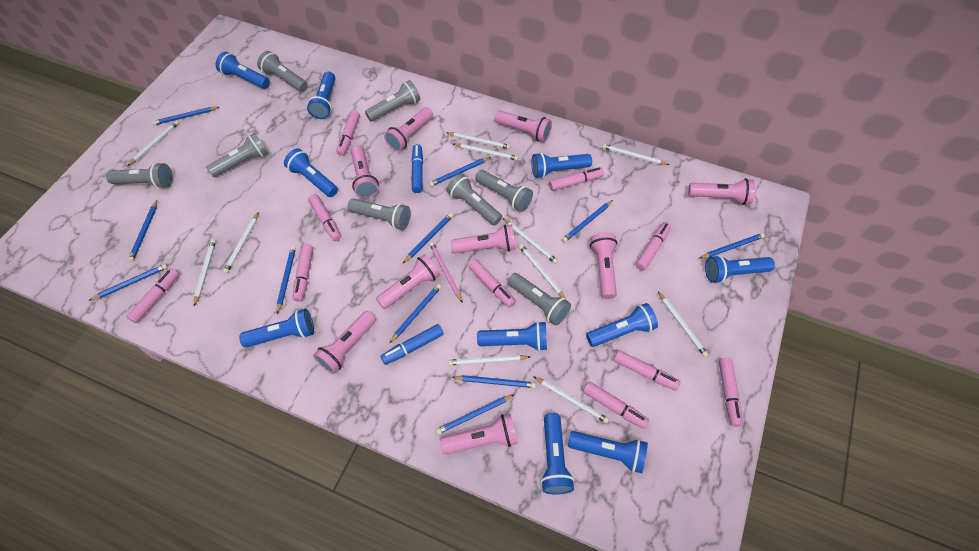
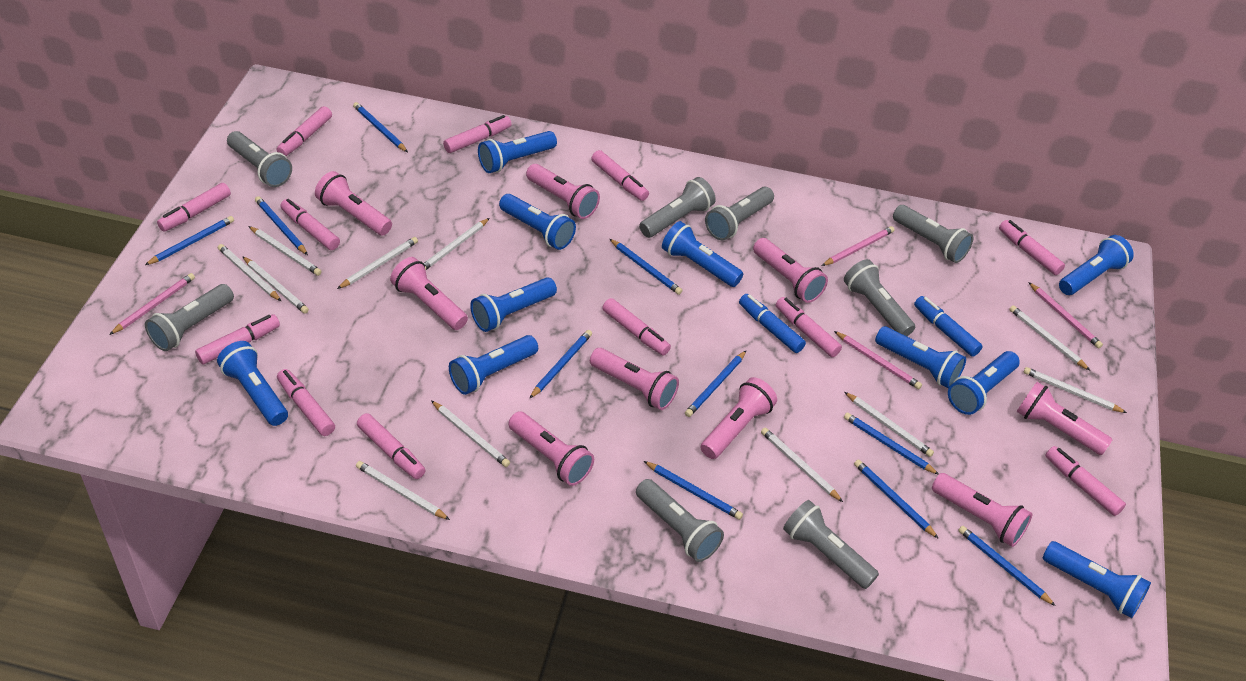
blue pencil: 11 -> 10
pink marker: 10 -> 12
pink pencil: 1 -> 4

